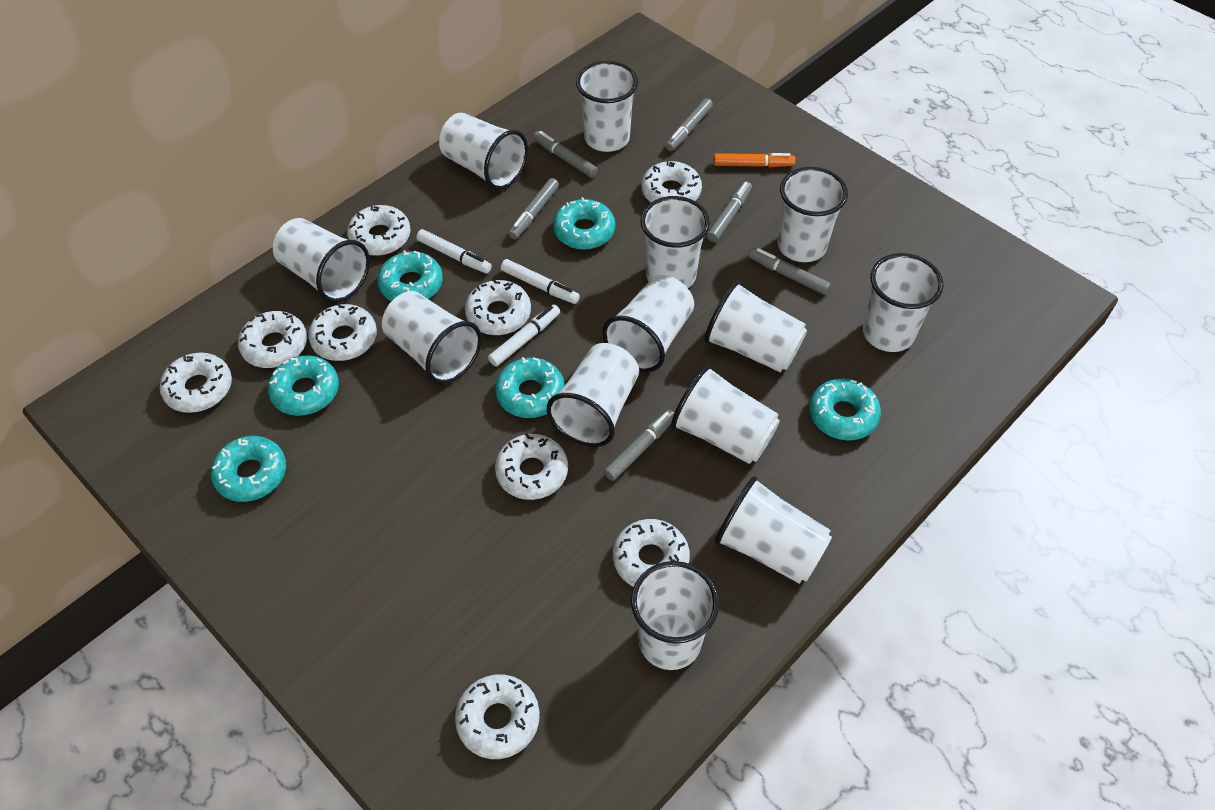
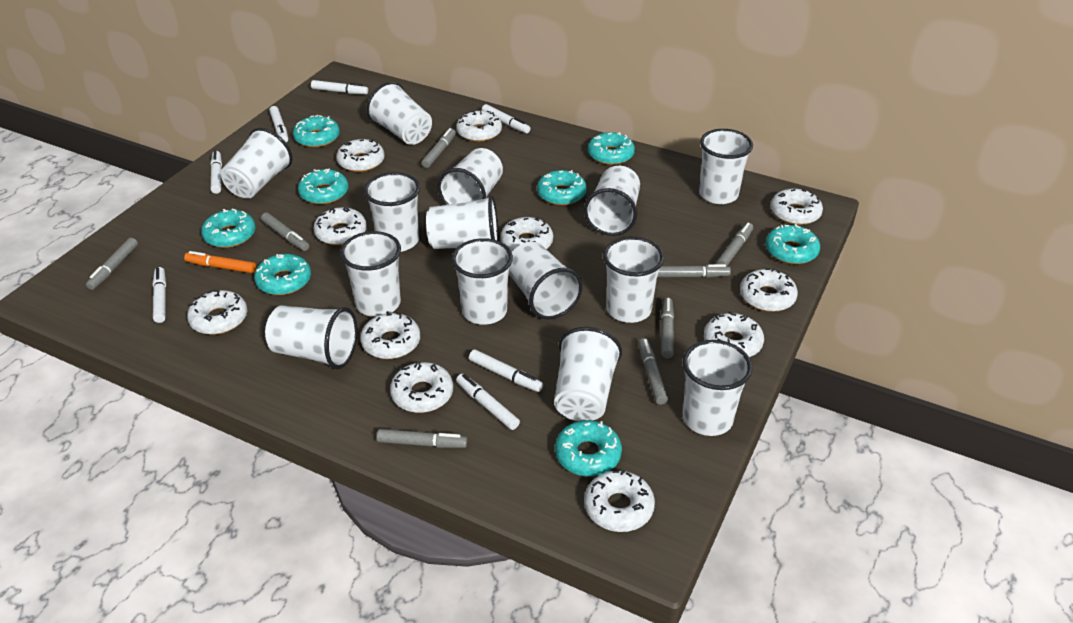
grey marker: 6 -> 8
turquoise donut: 6 -> 8
white cup: 13 -> 14
white donut: 9 -> 11
white marker: 3 -> 7

